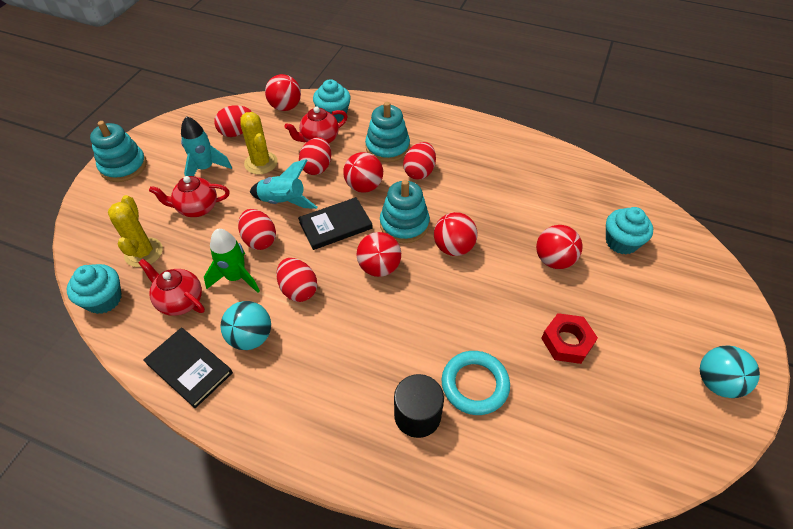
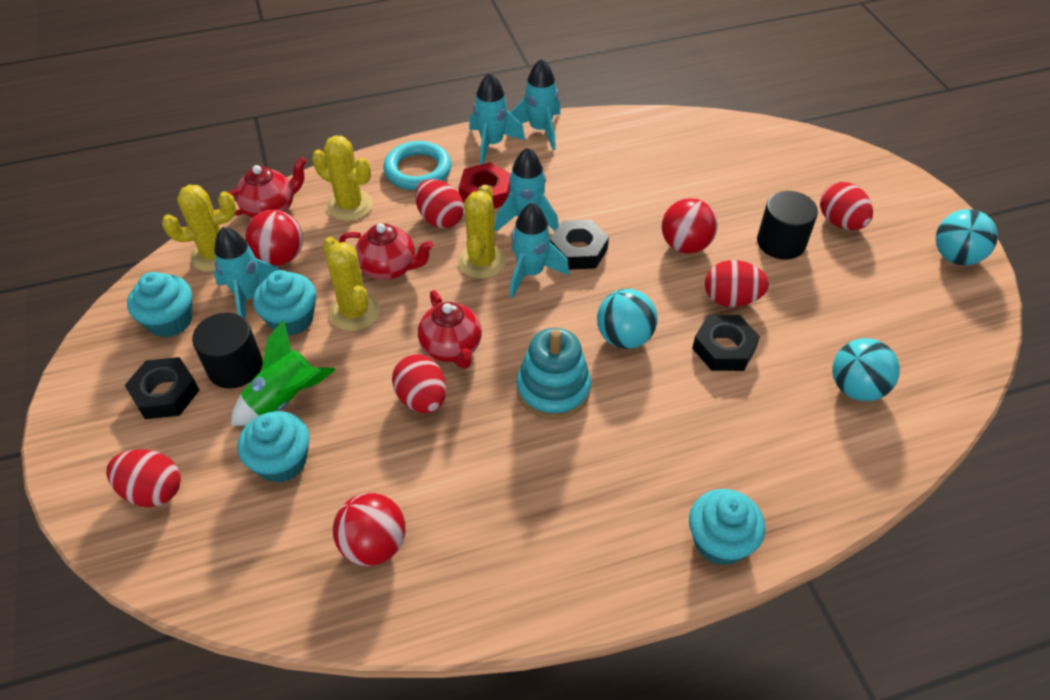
black book: 2 -> 0
black cylinder: 1 -> 2
black nut: 0 -> 3
red ball: 5 -> 3
turquoise ball: 2 -> 3
turquoise cupcake: 3 -> 4
turquoise rocket: 2 -> 5
turquoise stacking toy: 3 -> 1
yellow cactus: 2 -> 4

